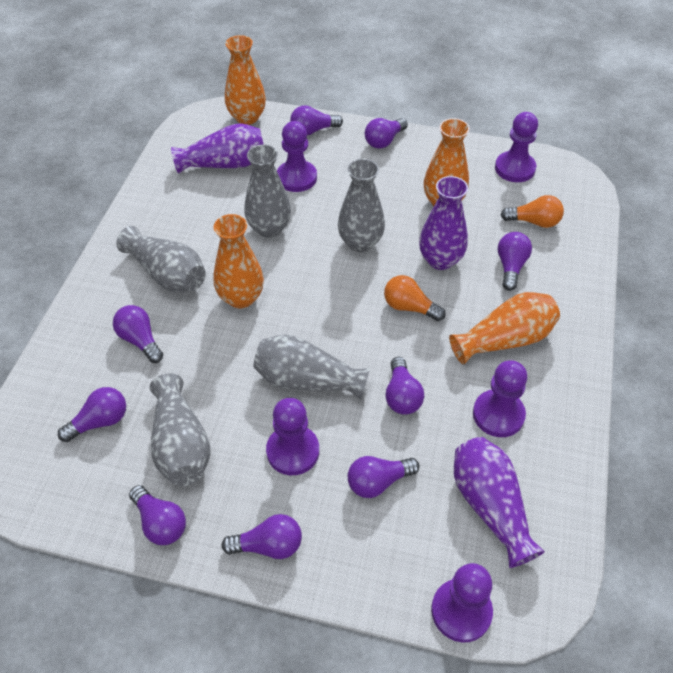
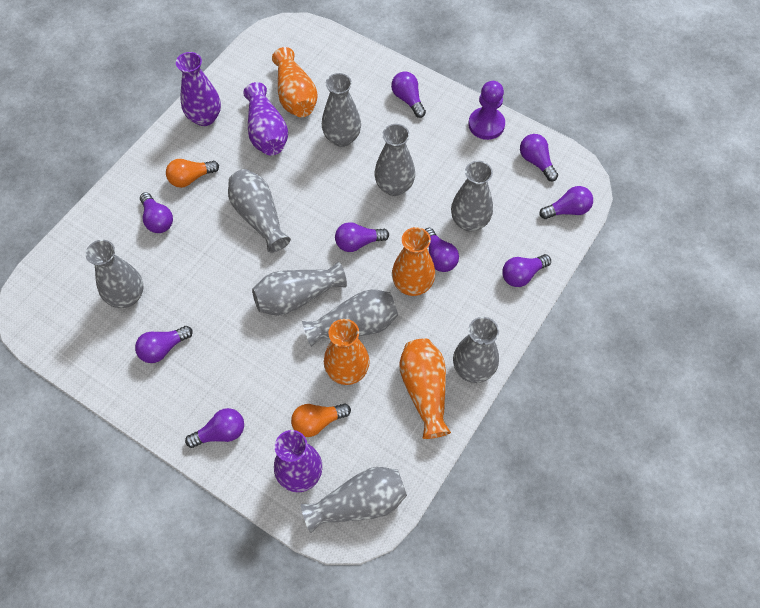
grey vase: 5 -> 9
purple pawn: 5 -> 1

